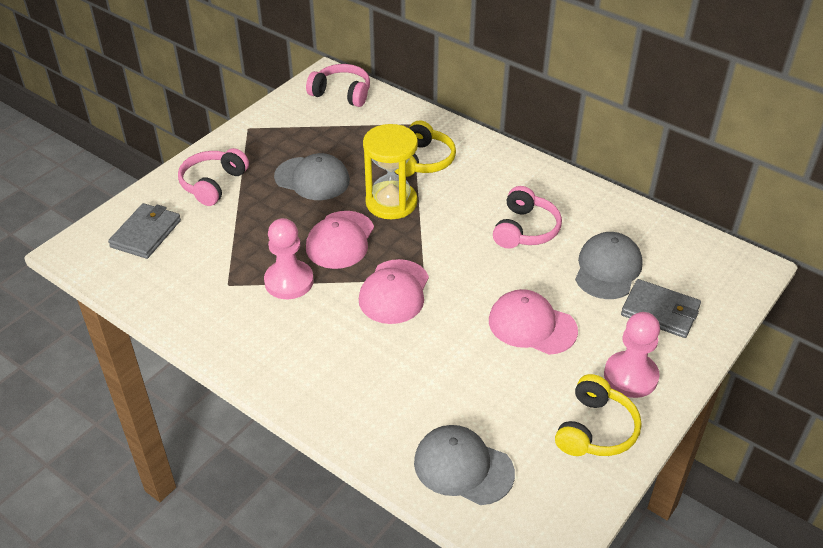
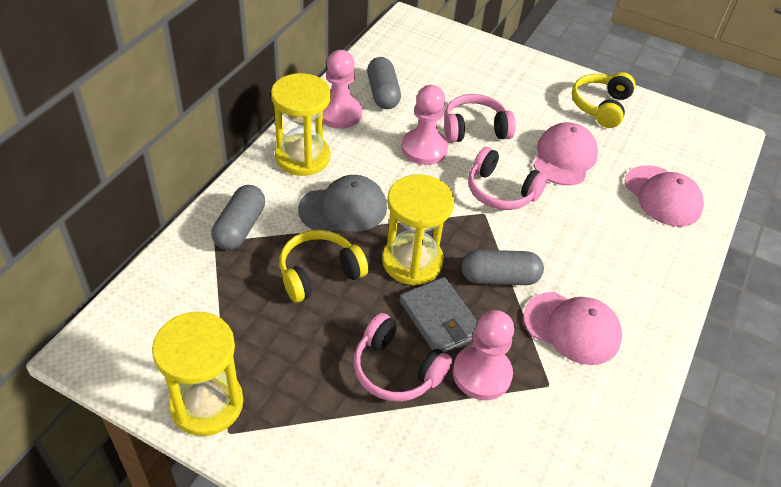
grey cap: 3 -> 1
grey capsule: 0 -> 3
grey wallet: 2 -> 1
pink pawn: 2 -> 3
yellow hourglass: 1 -> 3

